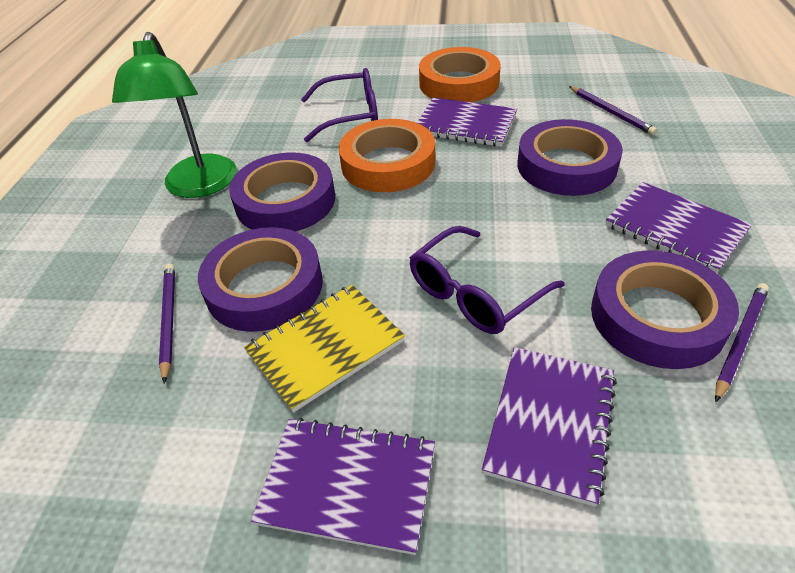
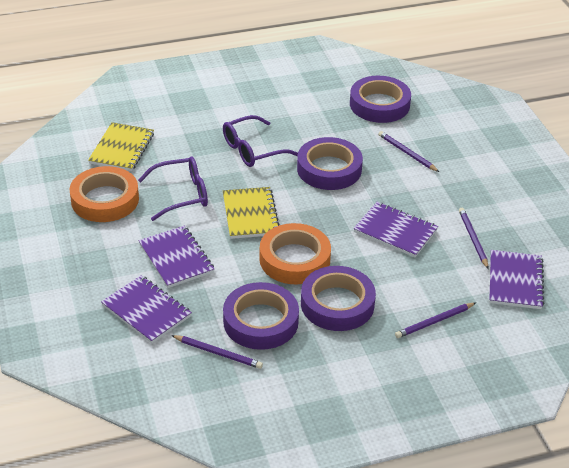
green lamp: 1 -> 0
purple pencil: 3 -> 4
yellow notebook: 1 -> 2

